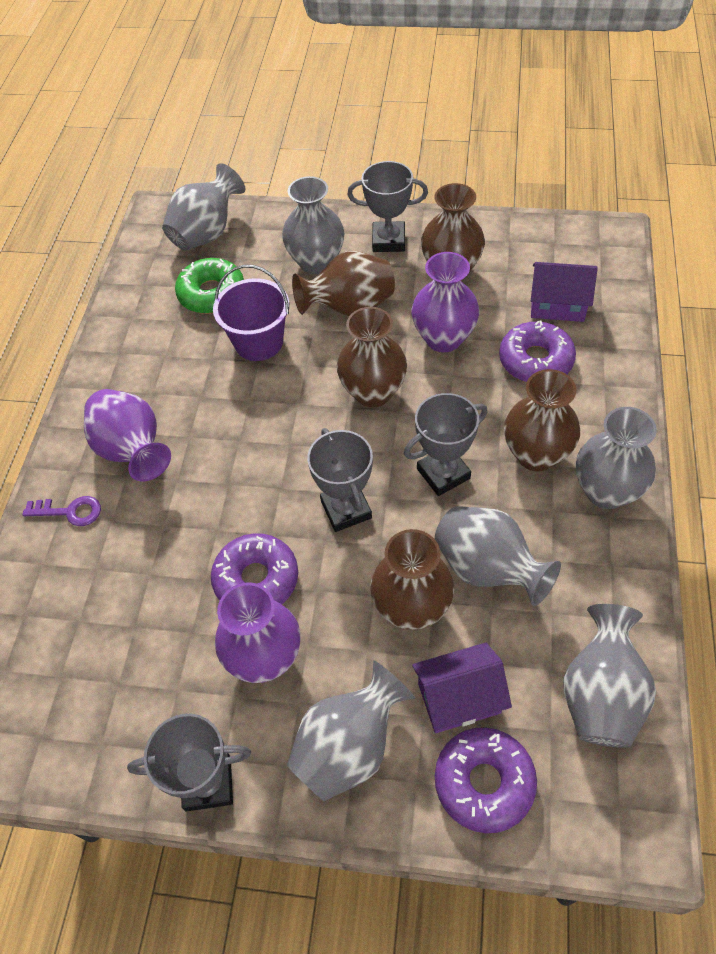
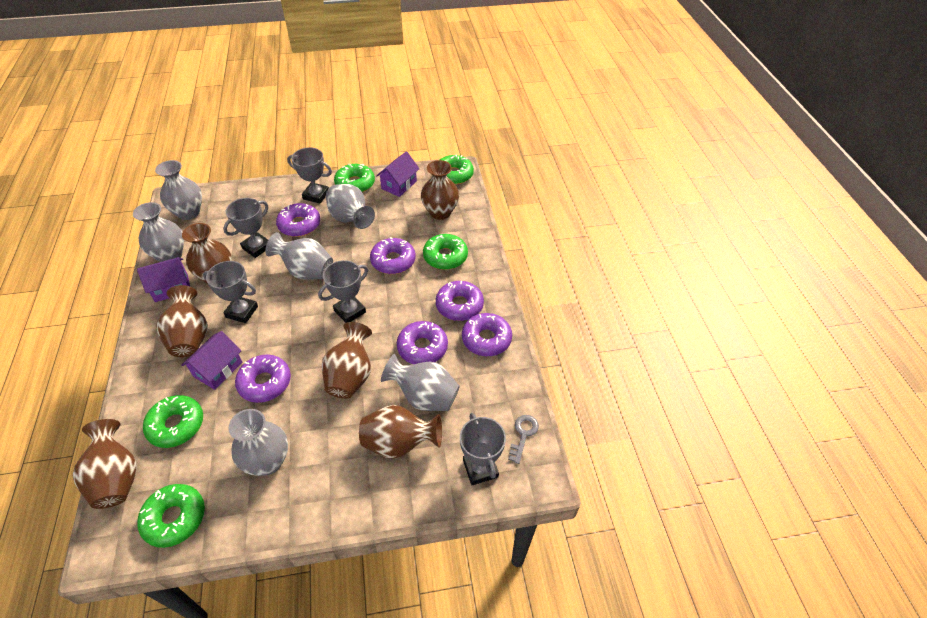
brown vase: 5 -> 6
green donut: 1 -> 5
grey key: 0 -> 1
grey trophy: 4 -> 5
purple bucket: 1 -> 0
purple donut: 3 -> 6
purple house: 2 -> 3
purple key: 1 -> 0
purple vase: 3 -> 0

